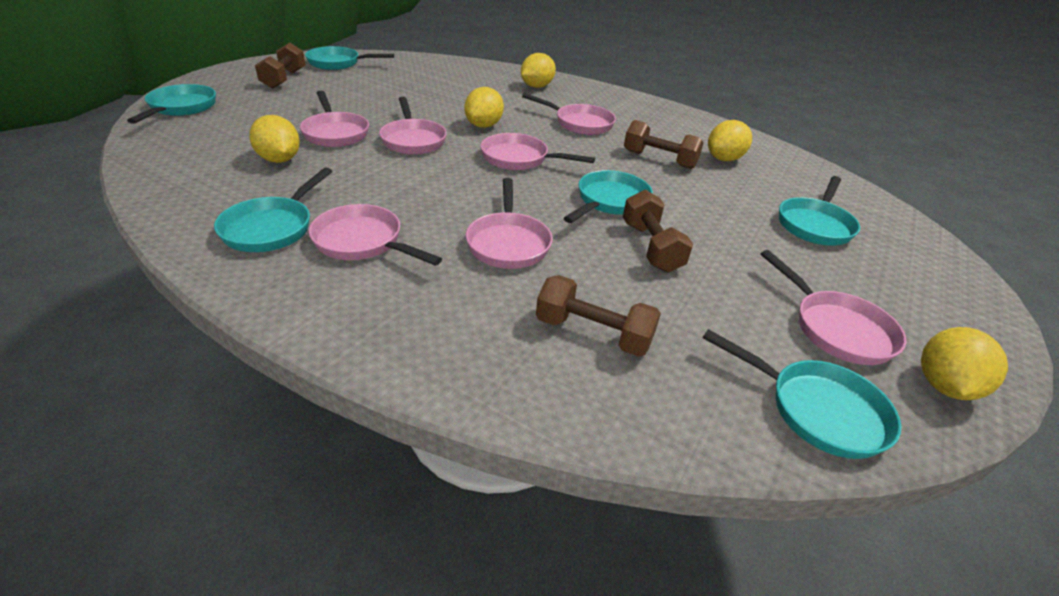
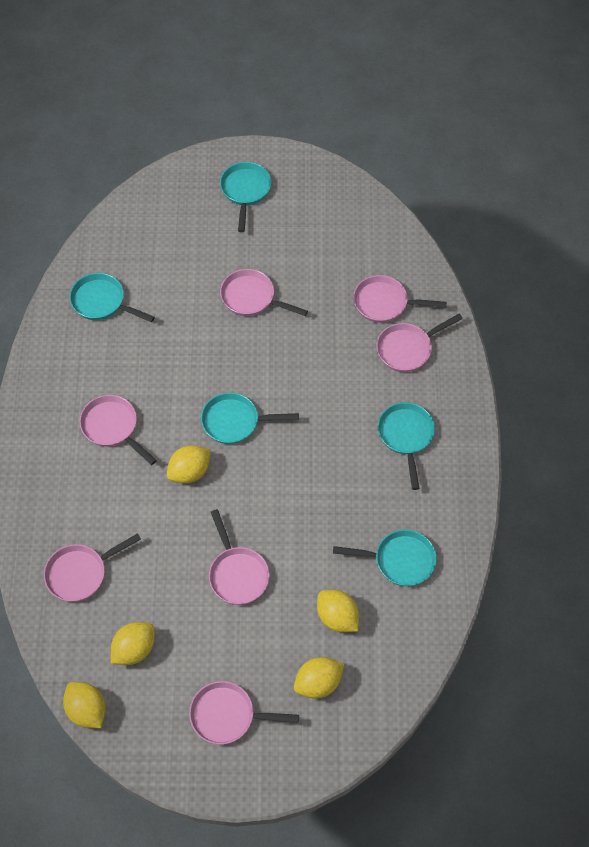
brown dumbbell: 4 -> 0
turquoise pan: 6 -> 5

